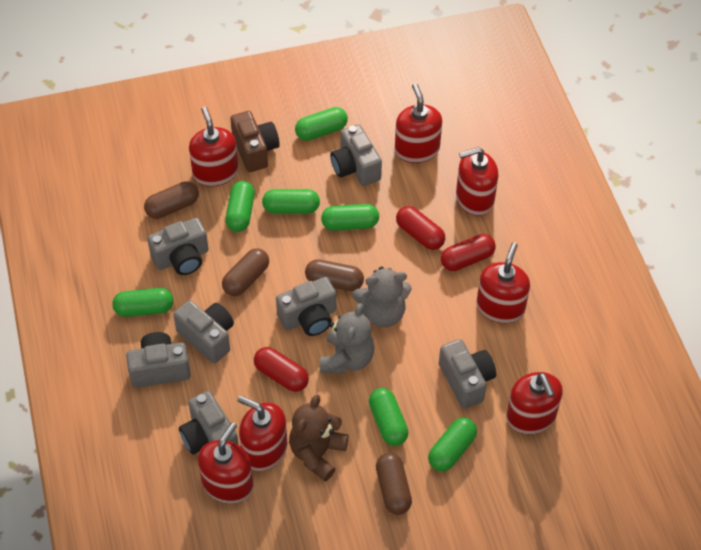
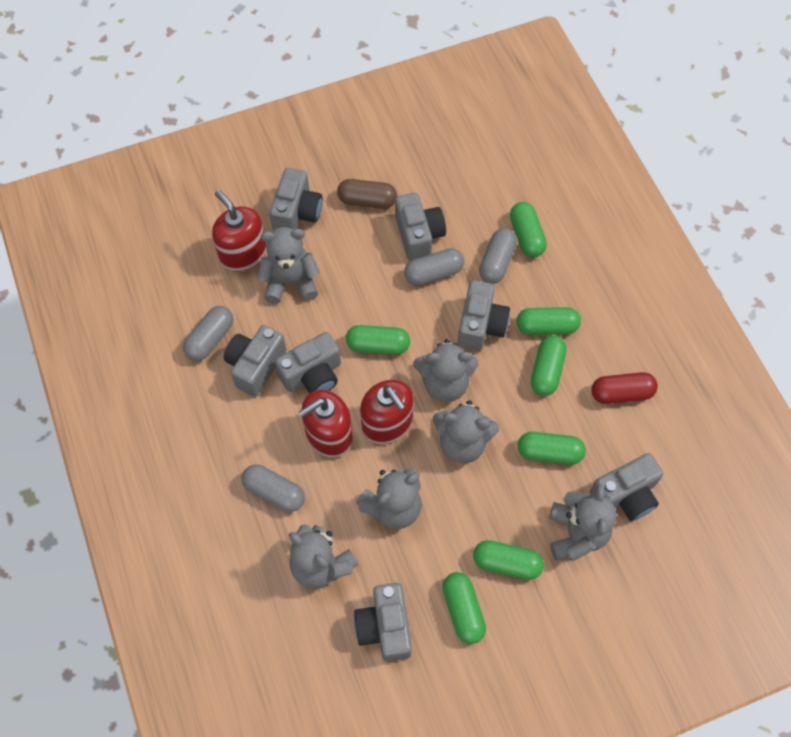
brown camera: 1 -> 0
brown capsule: 4 -> 1
brown teddy bear: 1 -> 0
grey capsule: 0 -> 4
grey teddy bear: 2 -> 6
red capsule: 3 -> 1
red soap dispenser: 7 -> 3

